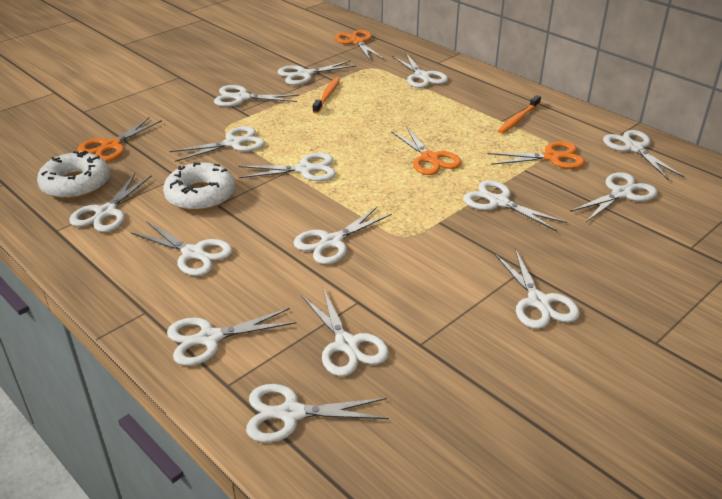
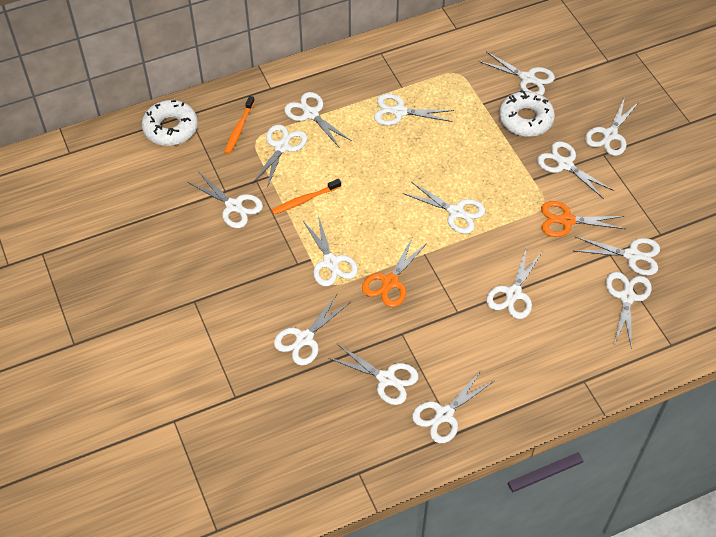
orange scissors: 4 -> 2

